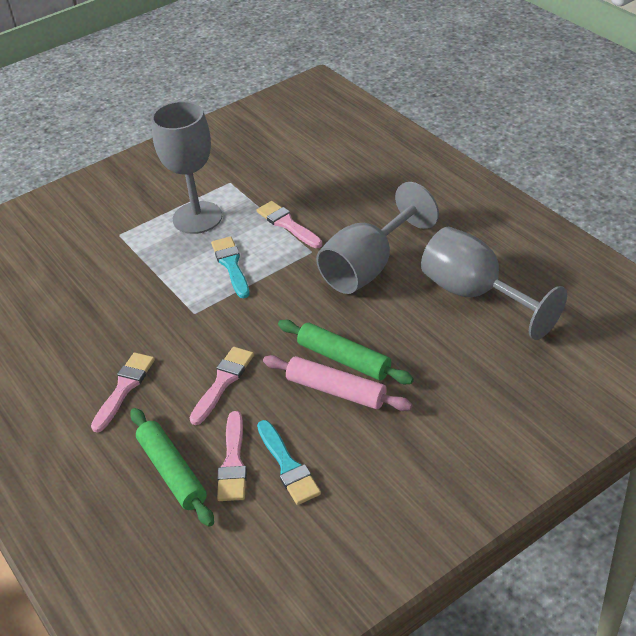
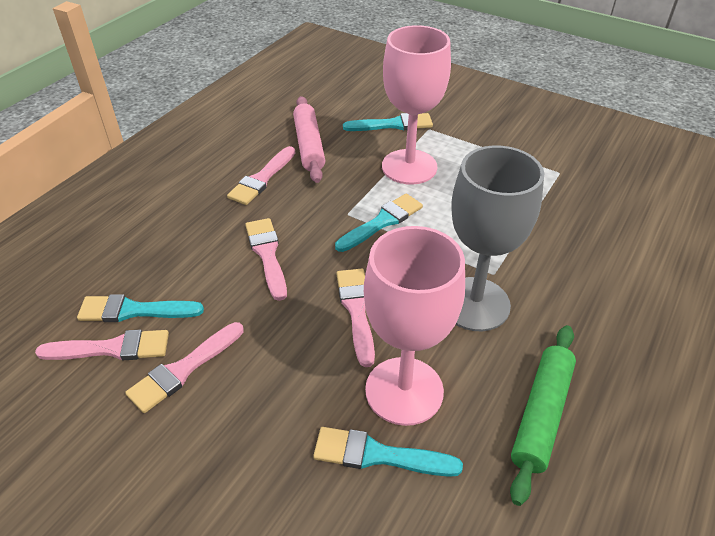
green rolling pin: 2 -> 1
grey goblet: 3 -> 1
pink brush: 4 -> 5
pink goblet: 0 -> 2
turquoise brush: 2 -> 4

